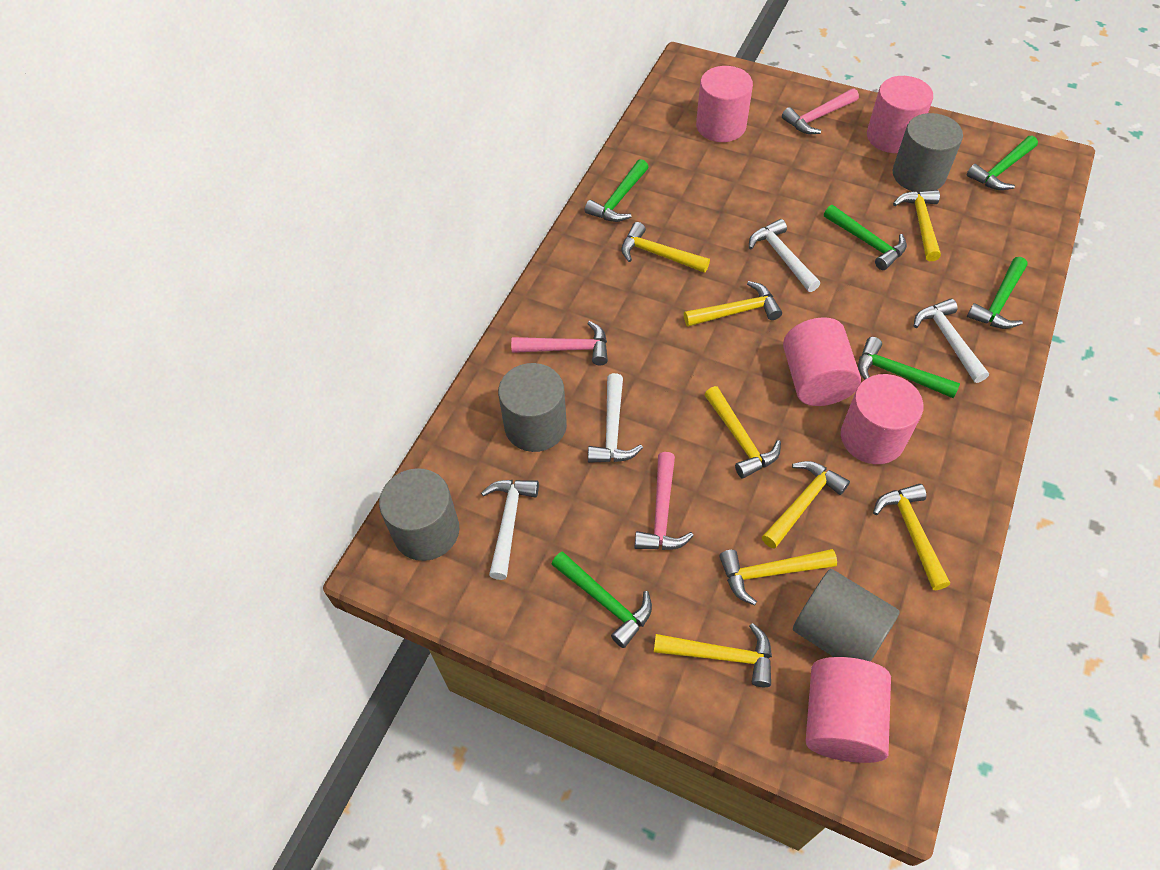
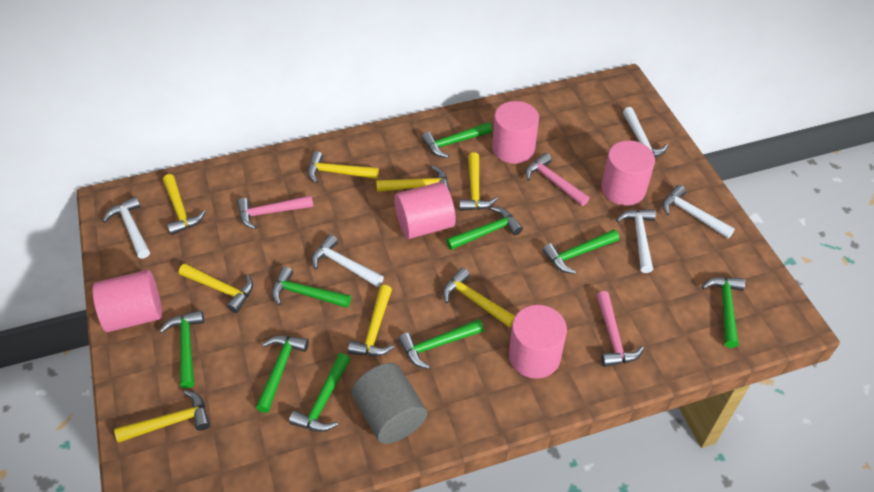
green hammer: 6 -> 9
grey cylinder: 4 -> 1
white hammer: 4 -> 5

